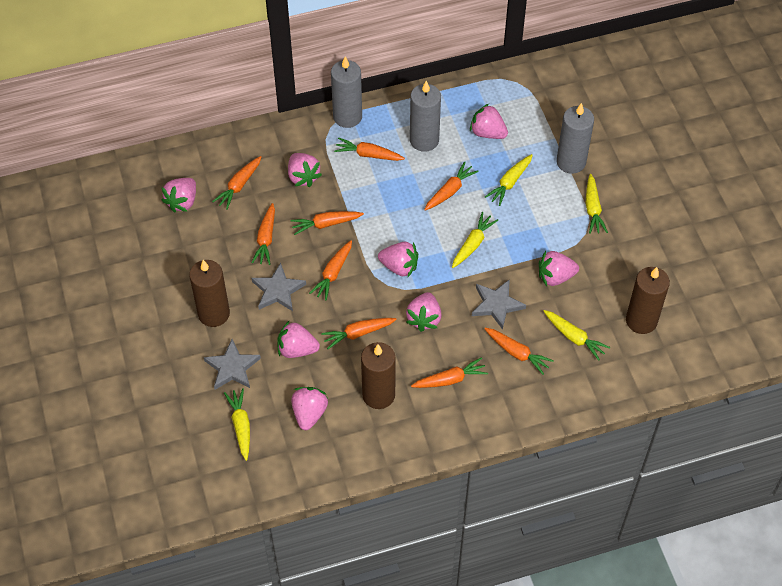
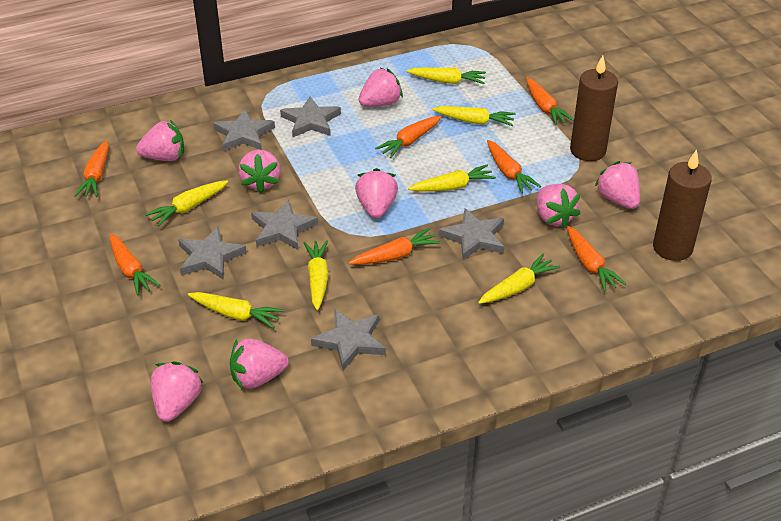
brown candle: 3 -> 2
grey candle: 3 -> 0
grey star: 3 -> 6
orange carrot: 9 -> 7
yellow carrot: 5 -> 7

